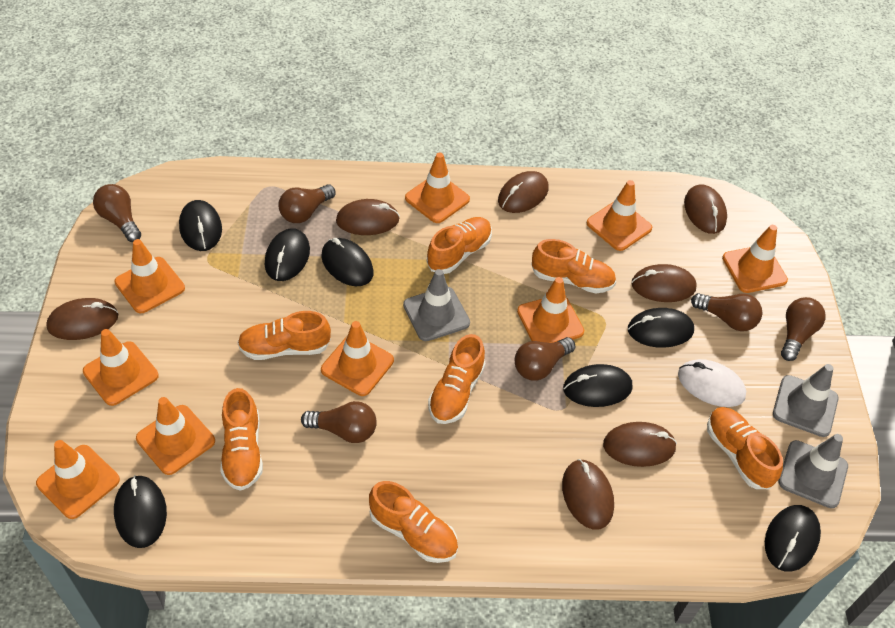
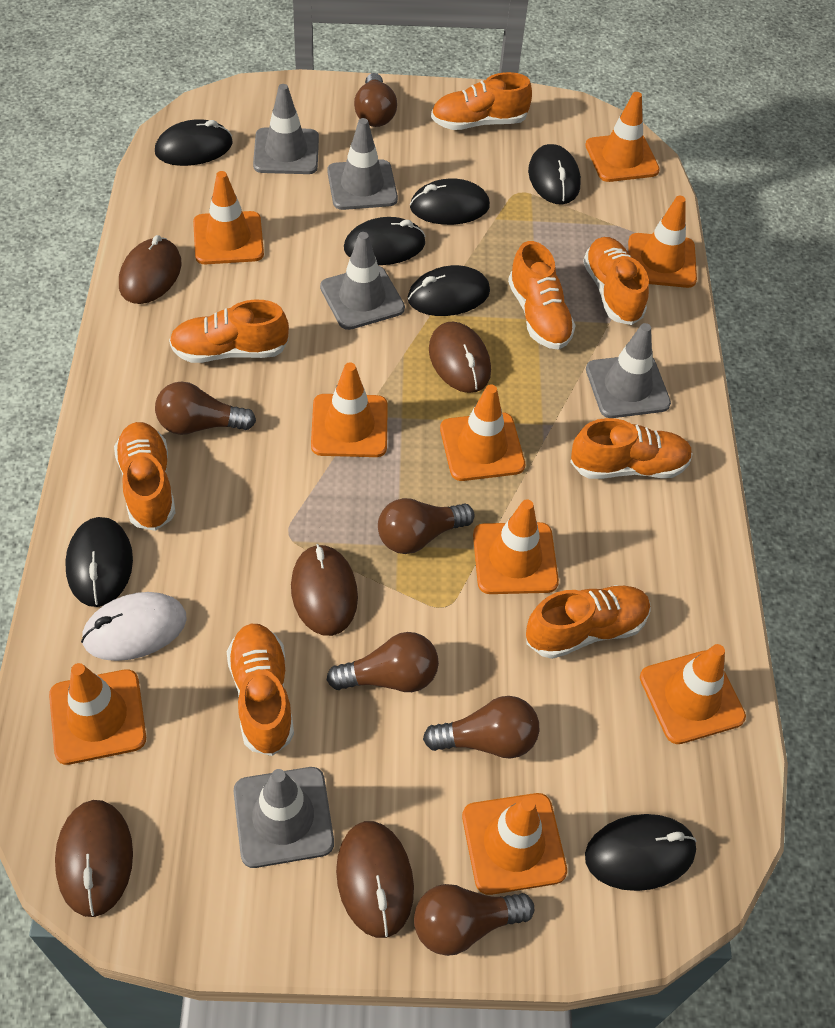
brown mouse: 7 -> 5
grey traffic cone: 3 -> 5
orange shoe: 7 -> 8

